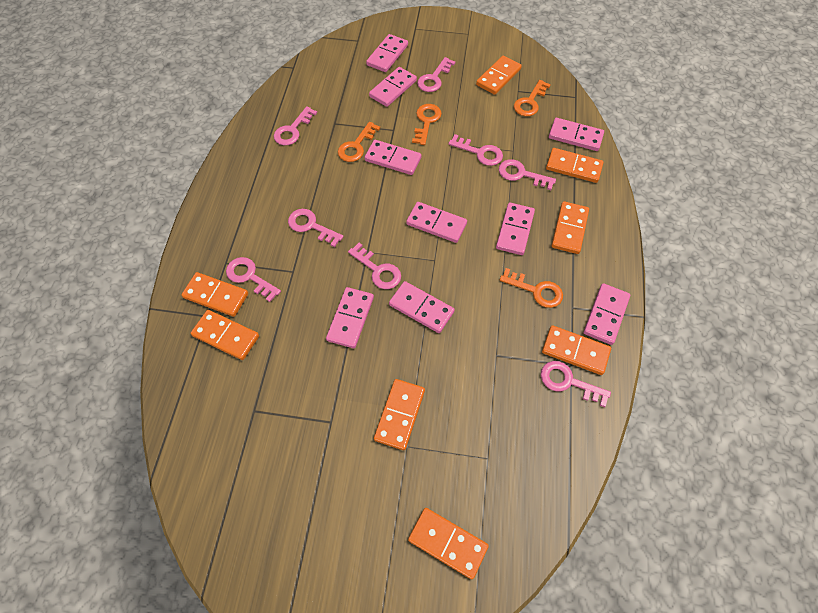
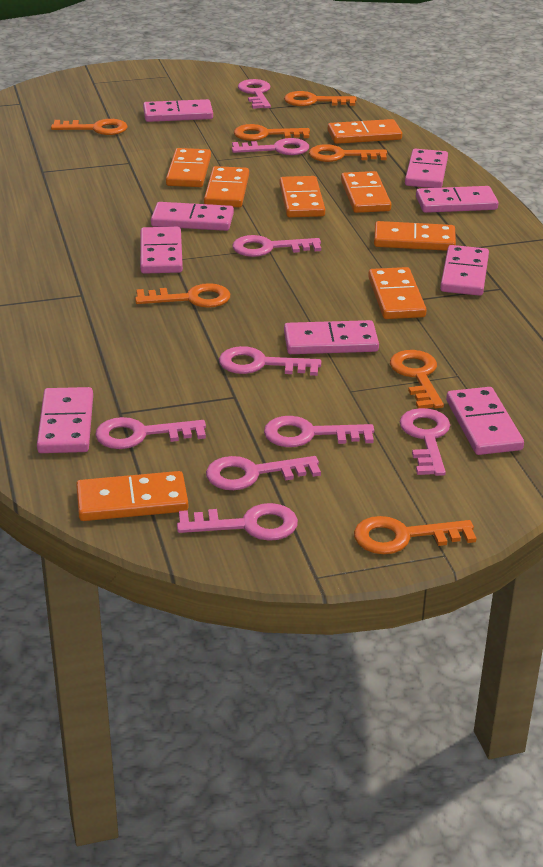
orange key: 4 -> 7
pink key: 8 -> 9

